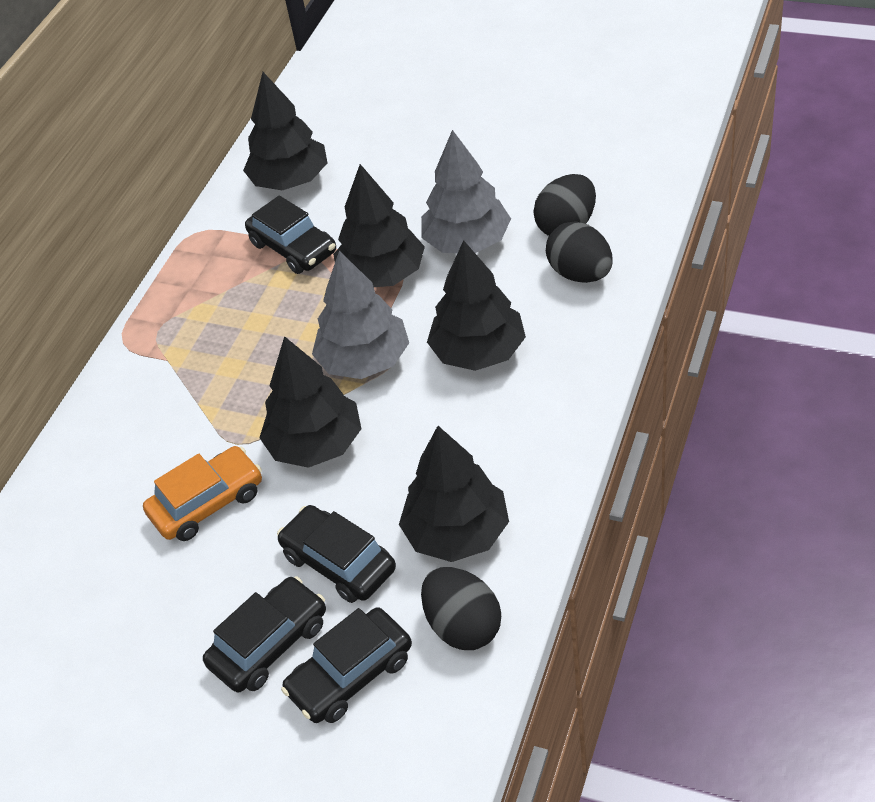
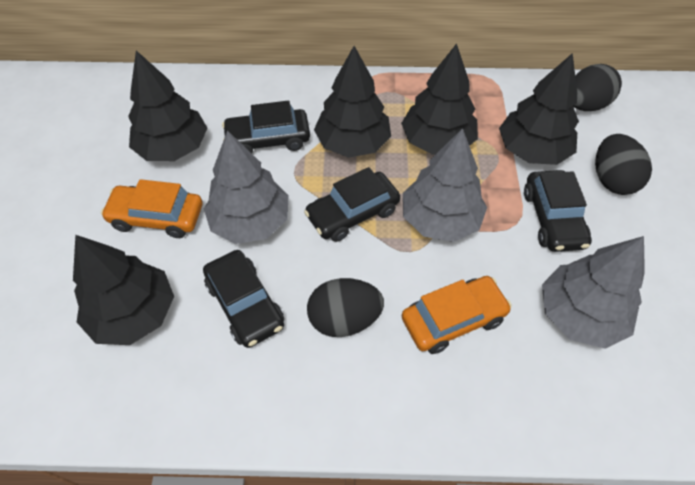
grey tree: 2 -> 3
orange car: 1 -> 2

